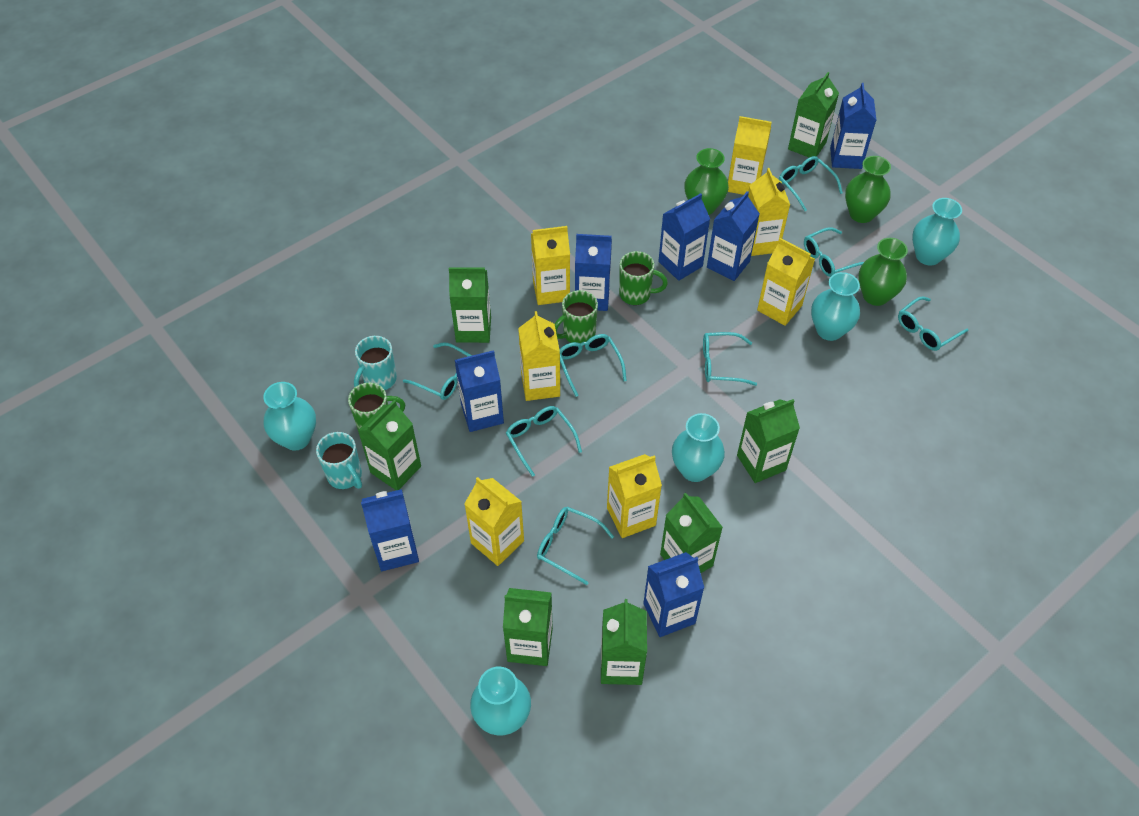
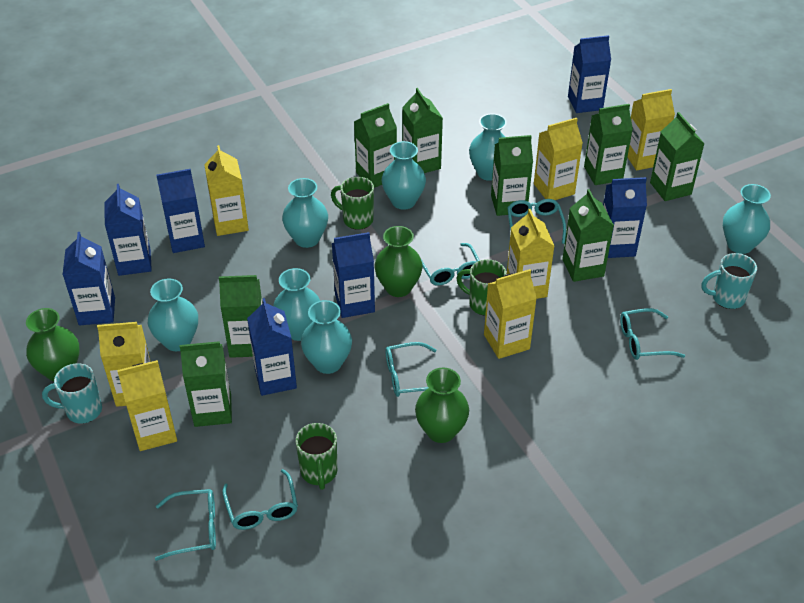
green carton: 7 -> 8
turquoise glasses: 8 -> 6
turquoise vase: 5 -> 7

